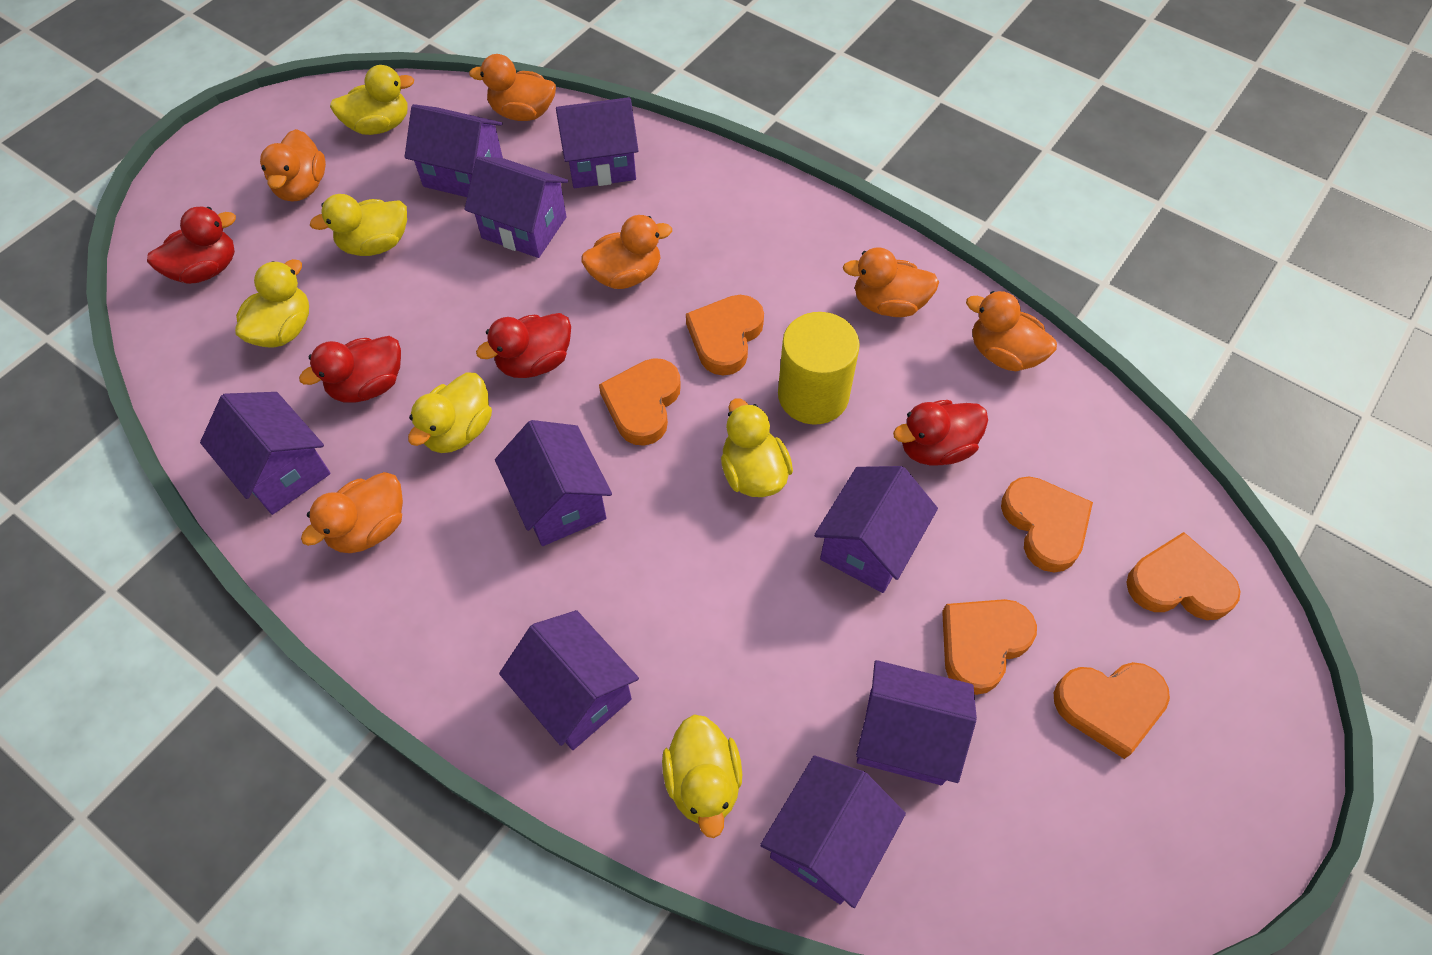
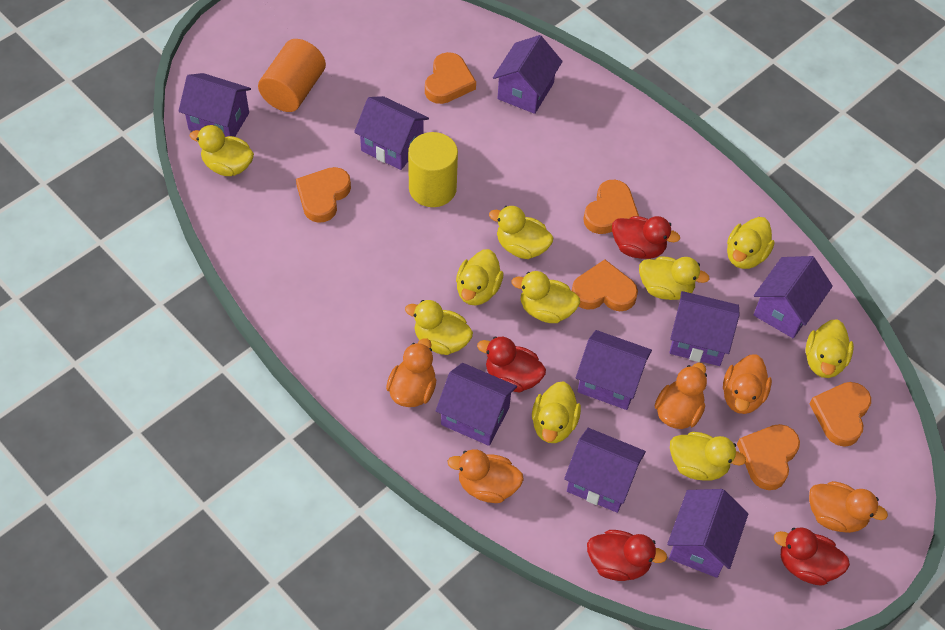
orange cylinder: 0 -> 1
orange duck: 6 -> 5
yellow duck: 6 -> 10

